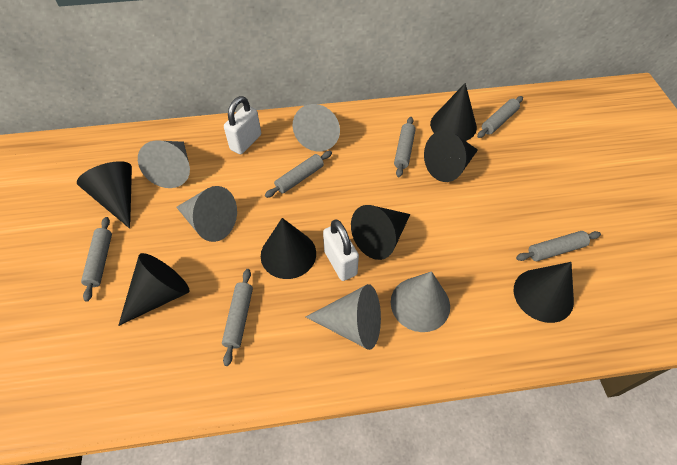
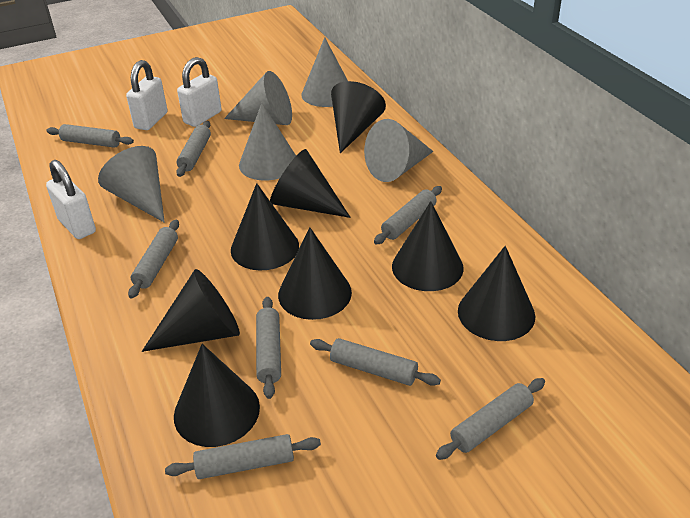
black cone: 7 -> 8
grey rolling pin: 6 -> 8
white padlock: 2 -> 3

